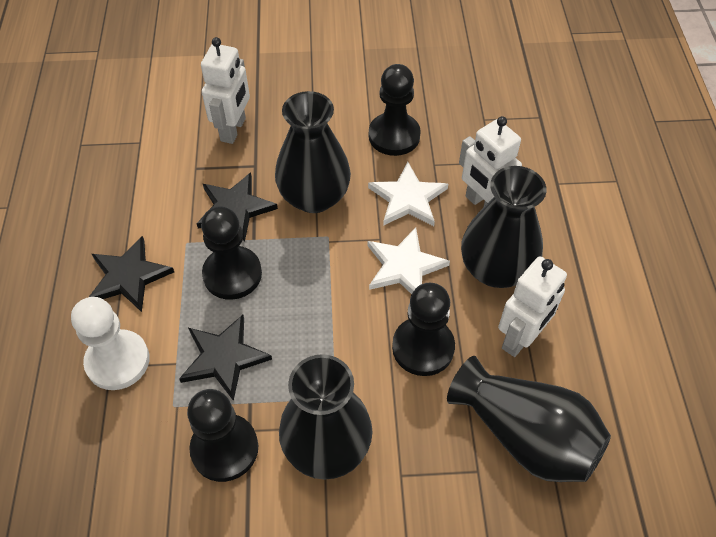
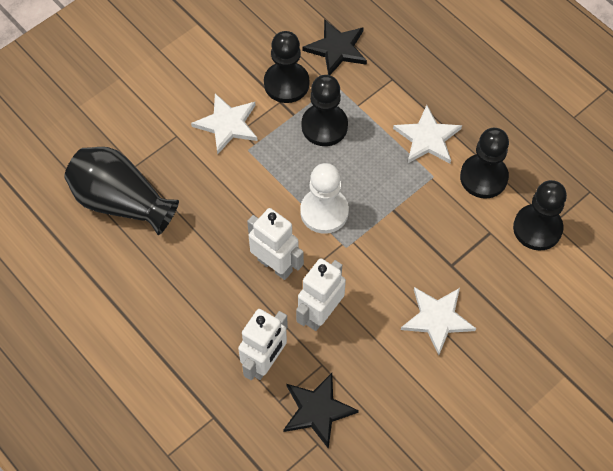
black star: 3 -> 2
black vase: 4 -> 1
white star: 2 -> 3

